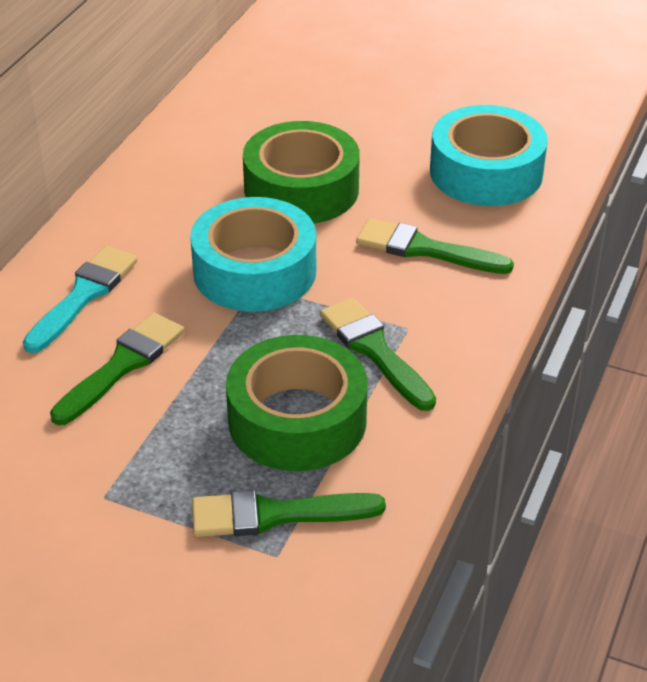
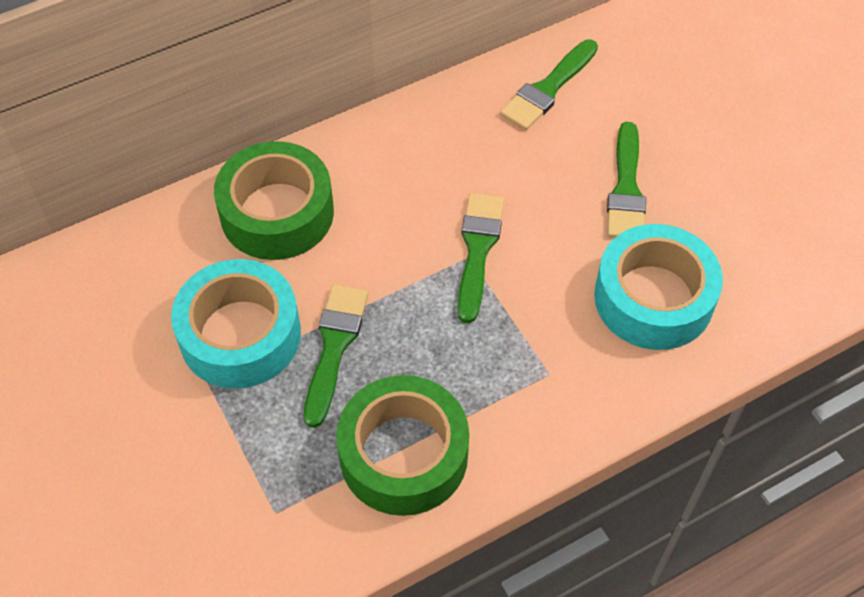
turquoise brush: 1 -> 0

